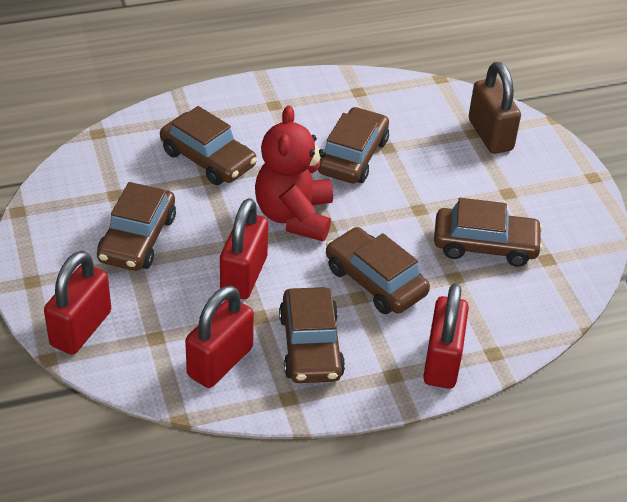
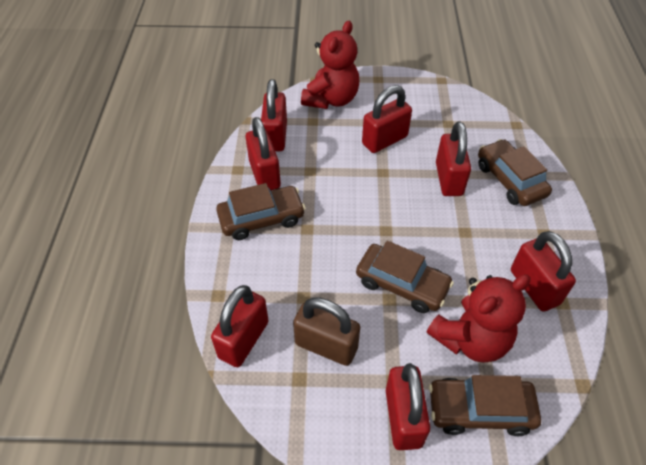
brown car: 6 -> 4
red padlock: 4 -> 7
red teddy bear: 1 -> 2

